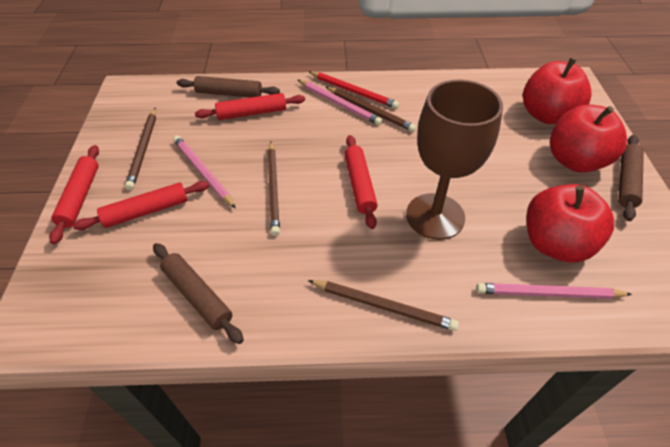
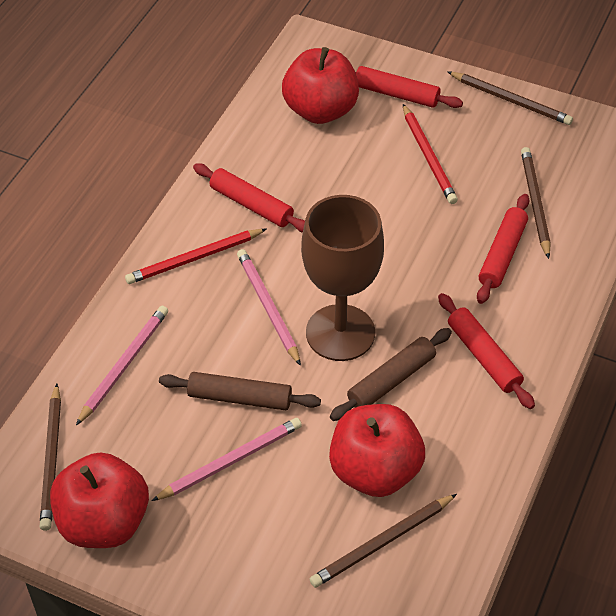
brown rolling pin: 3 -> 2
red pencil: 1 -> 2

